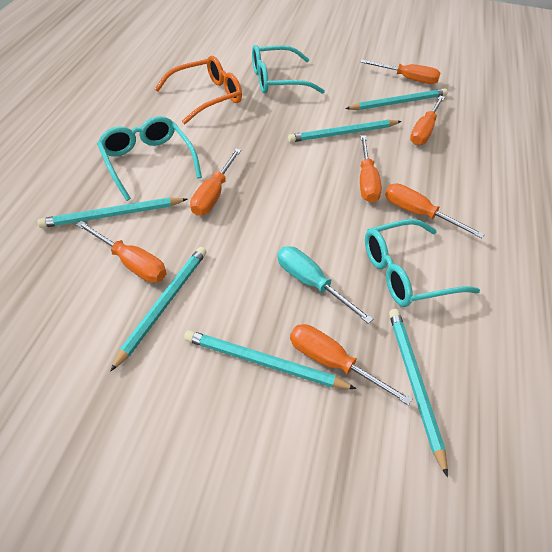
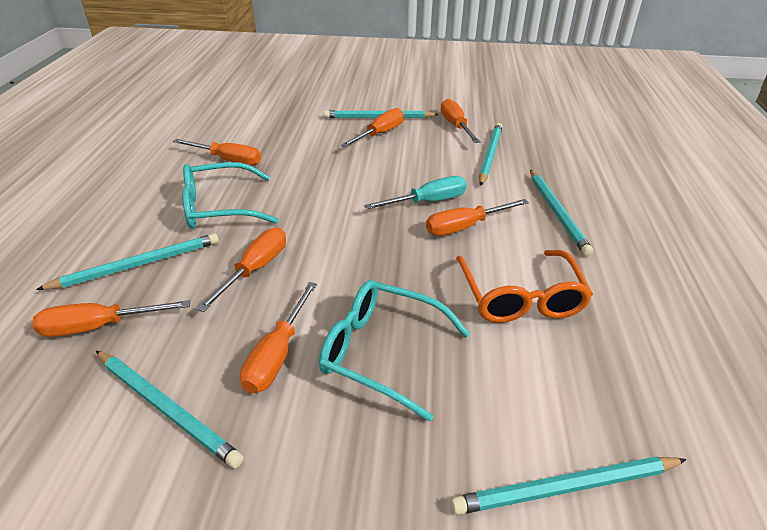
turquoise glasses: 3 -> 2

